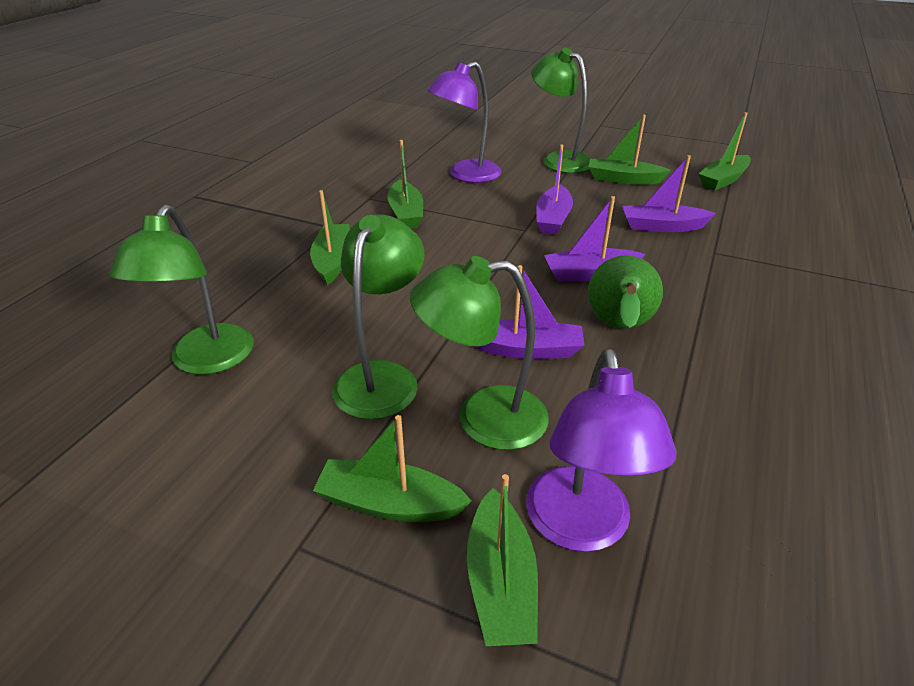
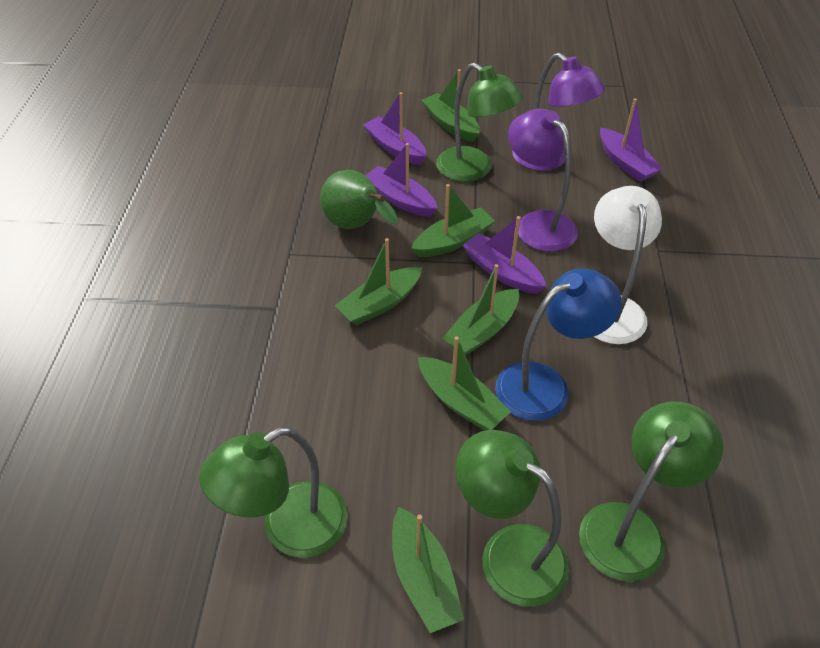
blue lamp: 0 -> 1
white lamp: 0 -> 1

